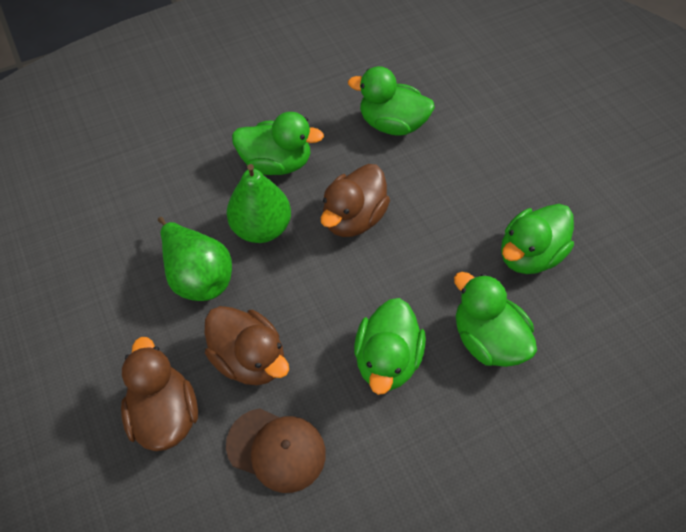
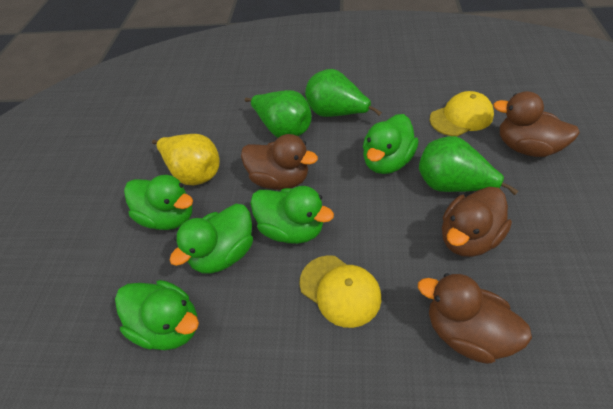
brown cap: 1 -> 0
brown duck: 3 -> 4
green pear: 2 -> 3
yellow cap: 0 -> 2
yellow pear: 0 -> 1

